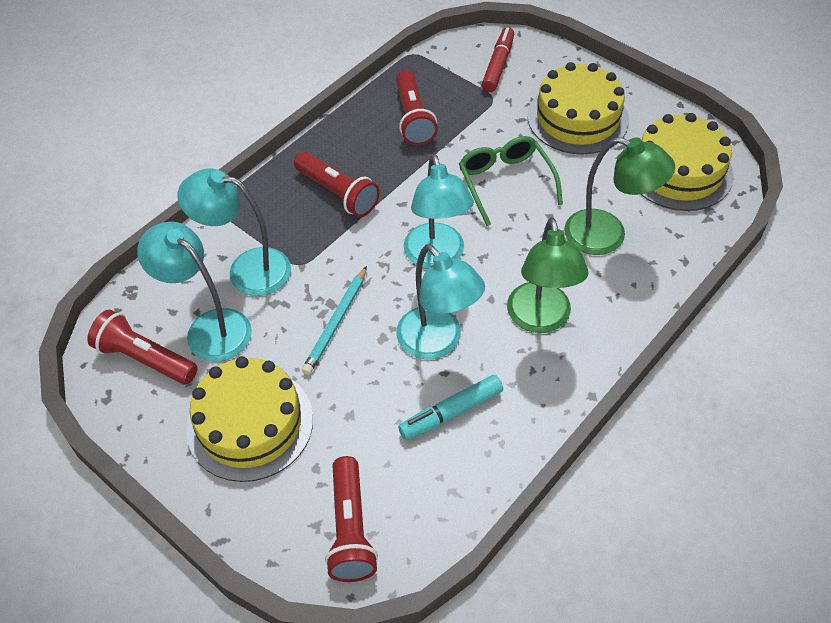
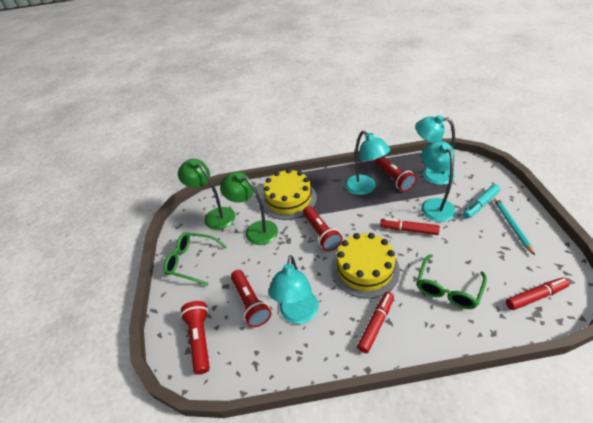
green glasses: 1 -> 2
red marker: 1 -> 3
yellow cake: 3 -> 2

